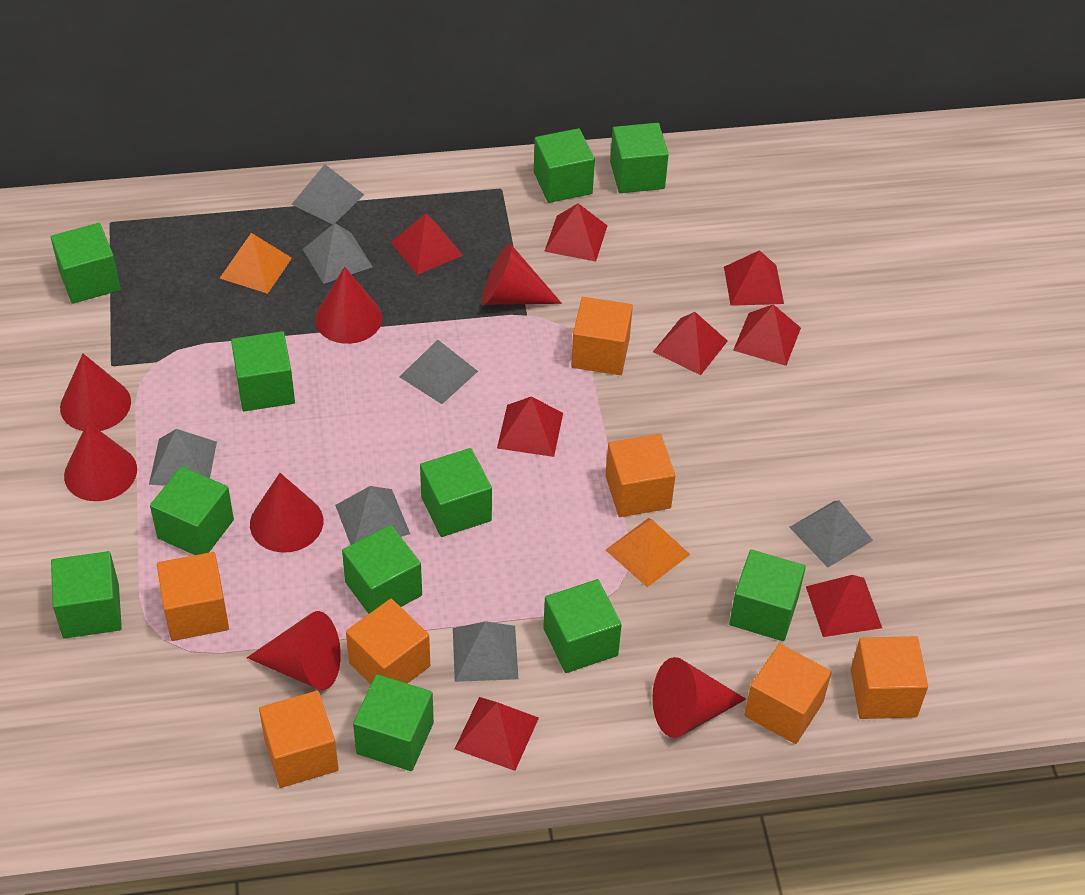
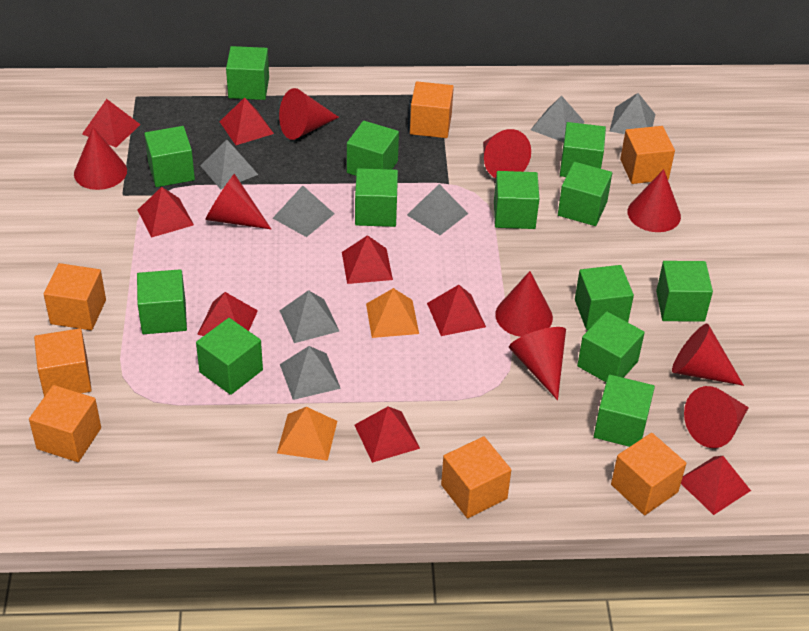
green cube: 11 -> 13
red cone: 7 -> 9

